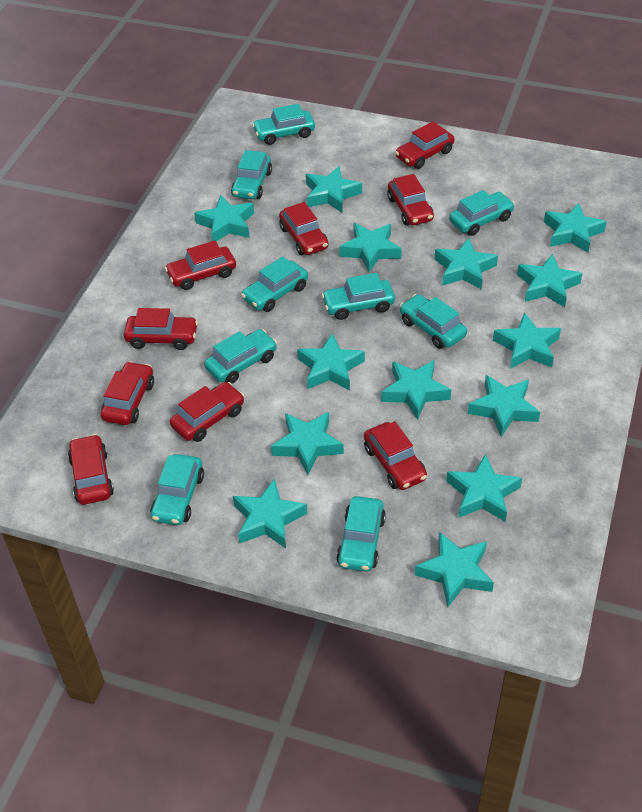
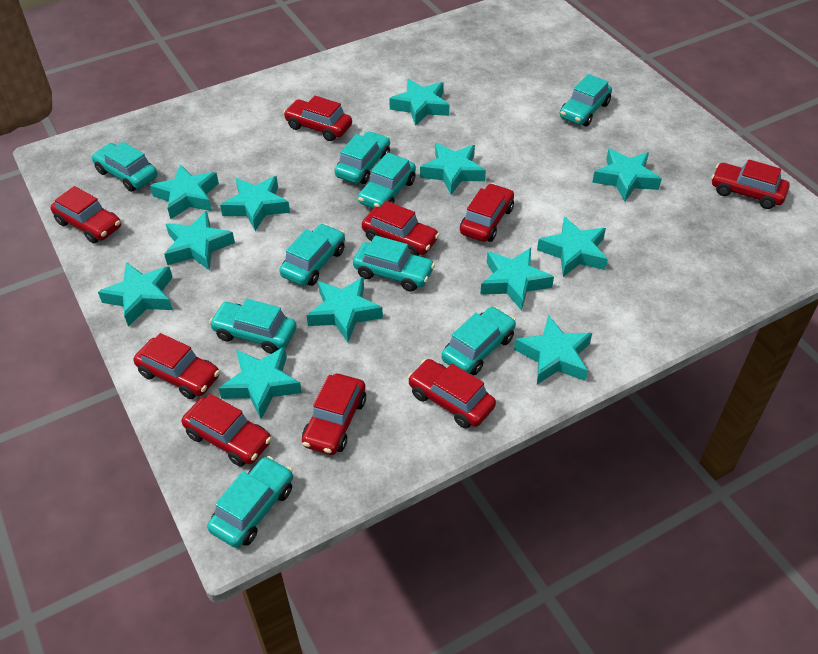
turquoise star: 14 -> 12

